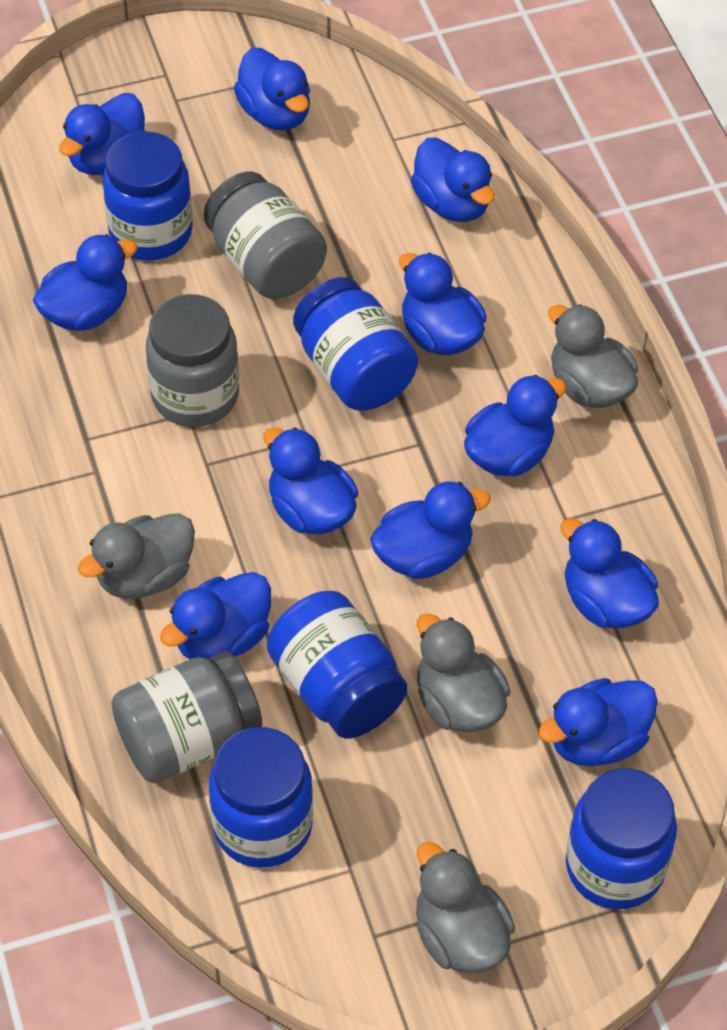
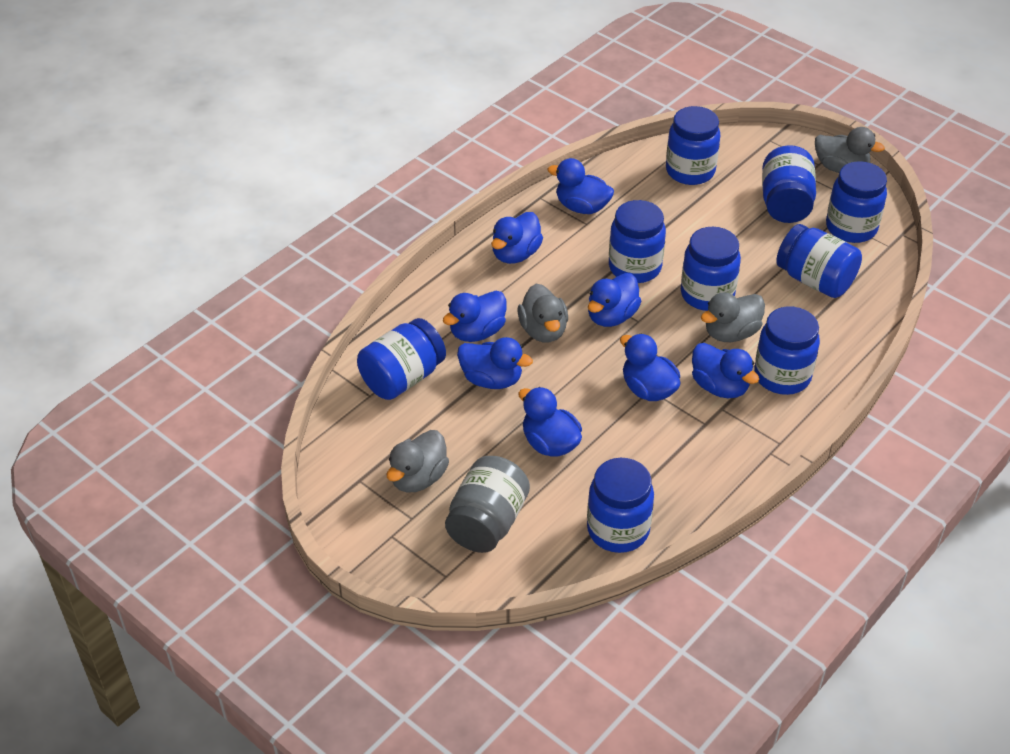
blue duck: 11 -> 8
blue jar: 5 -> 9
grey jar: 3 -> 1

